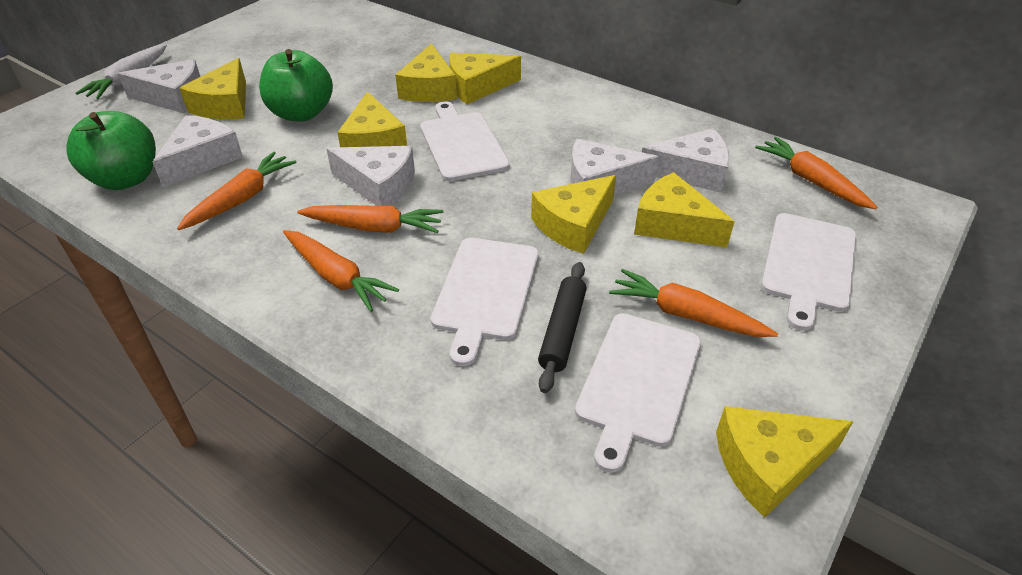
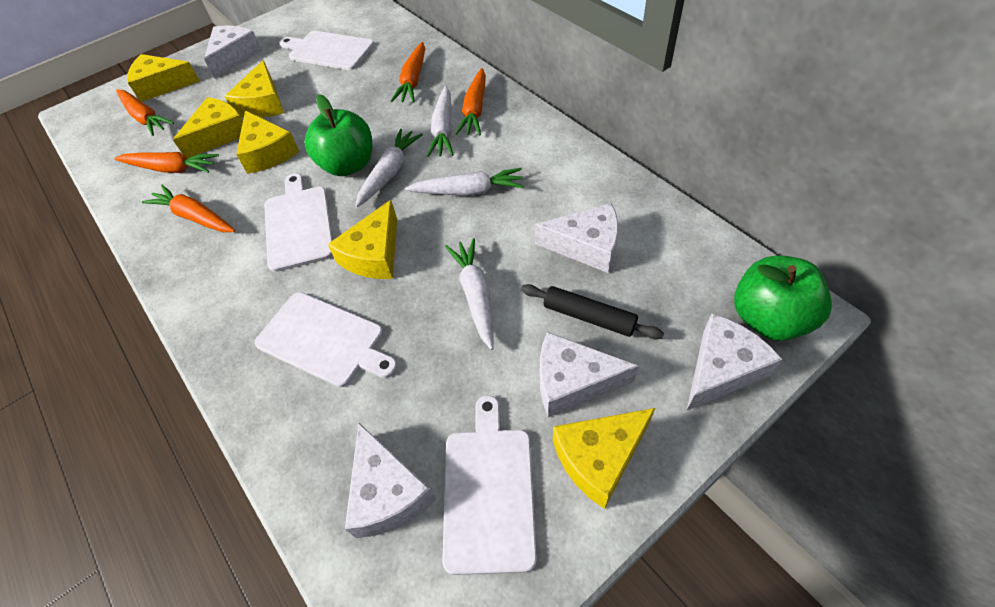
white carrot: 1 -> 4
yellow cheese: 7 -> 6

